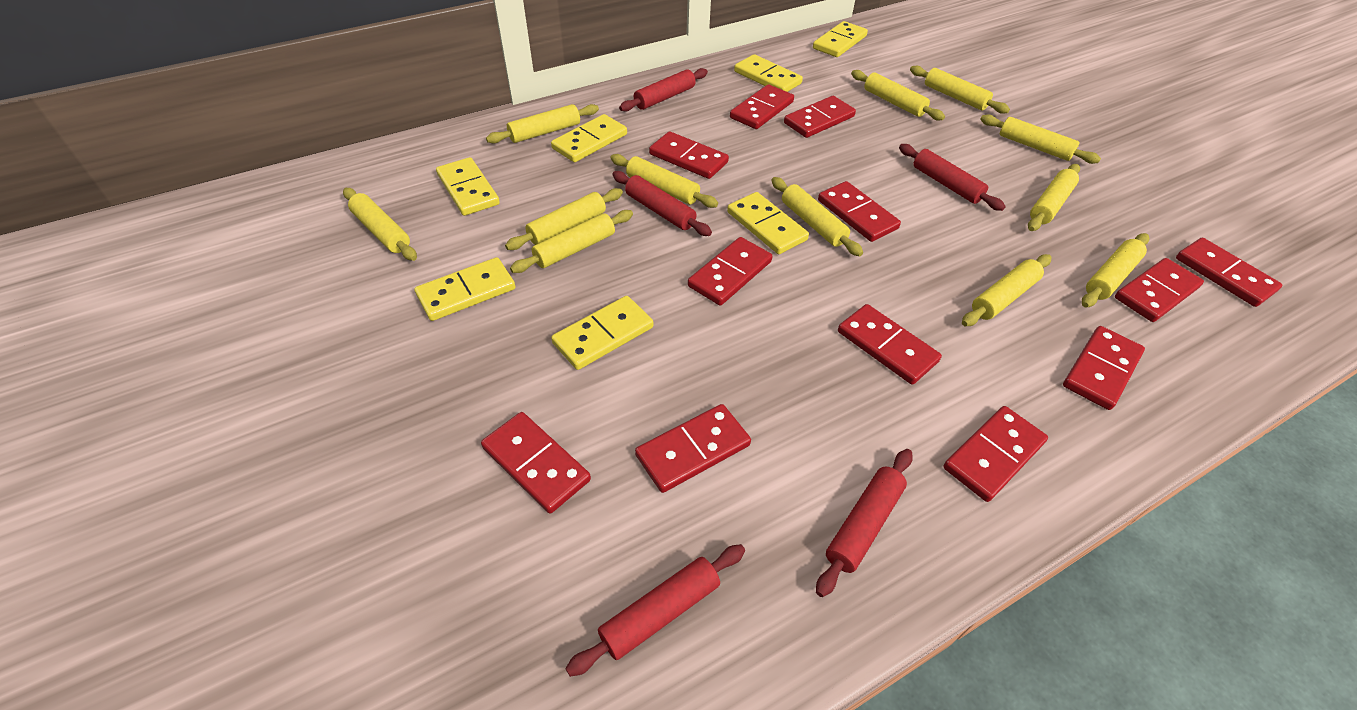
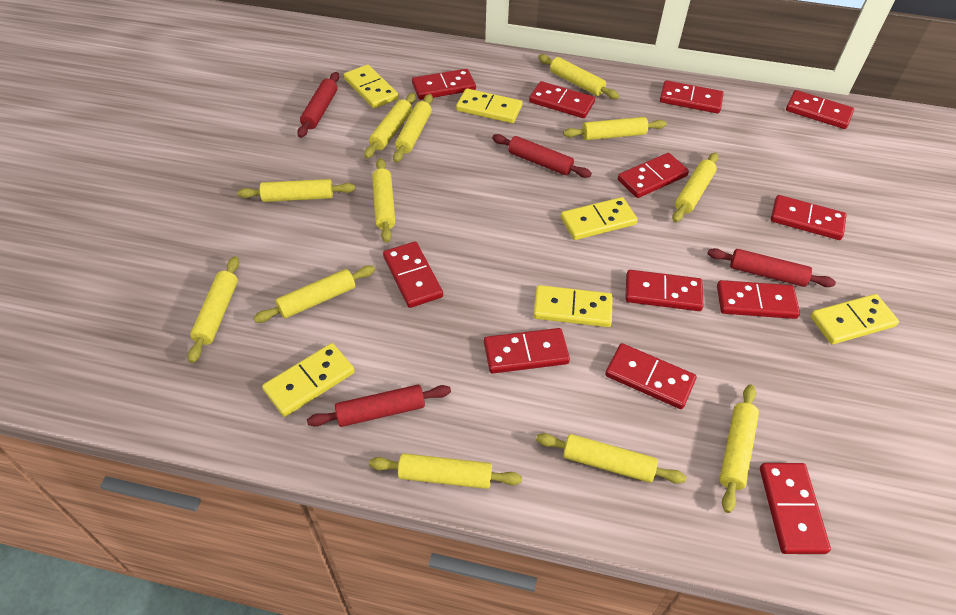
red rolling pin: 5 -> 4
yellow domino: 7 -> 6

